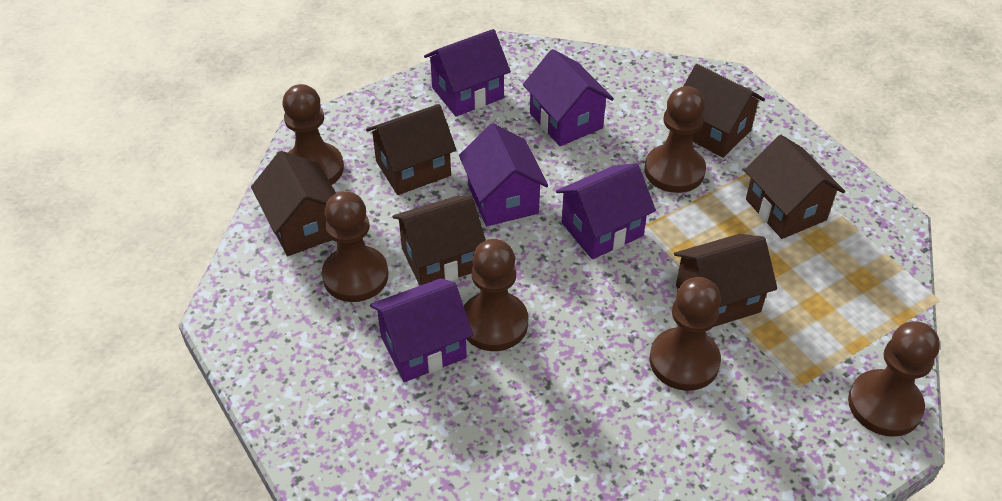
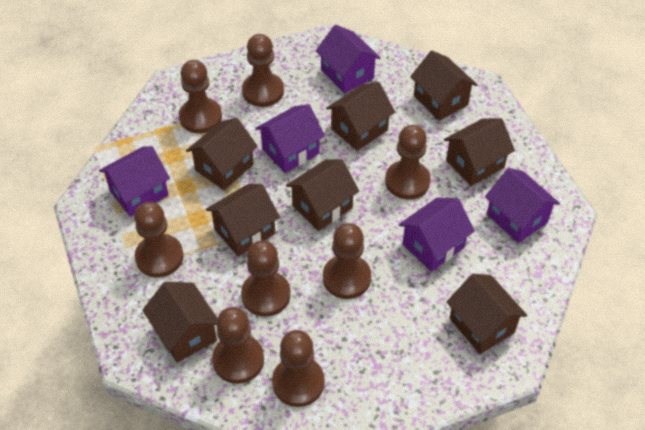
brown house: 6 -> 8
brown pawn: 6 -> 8

